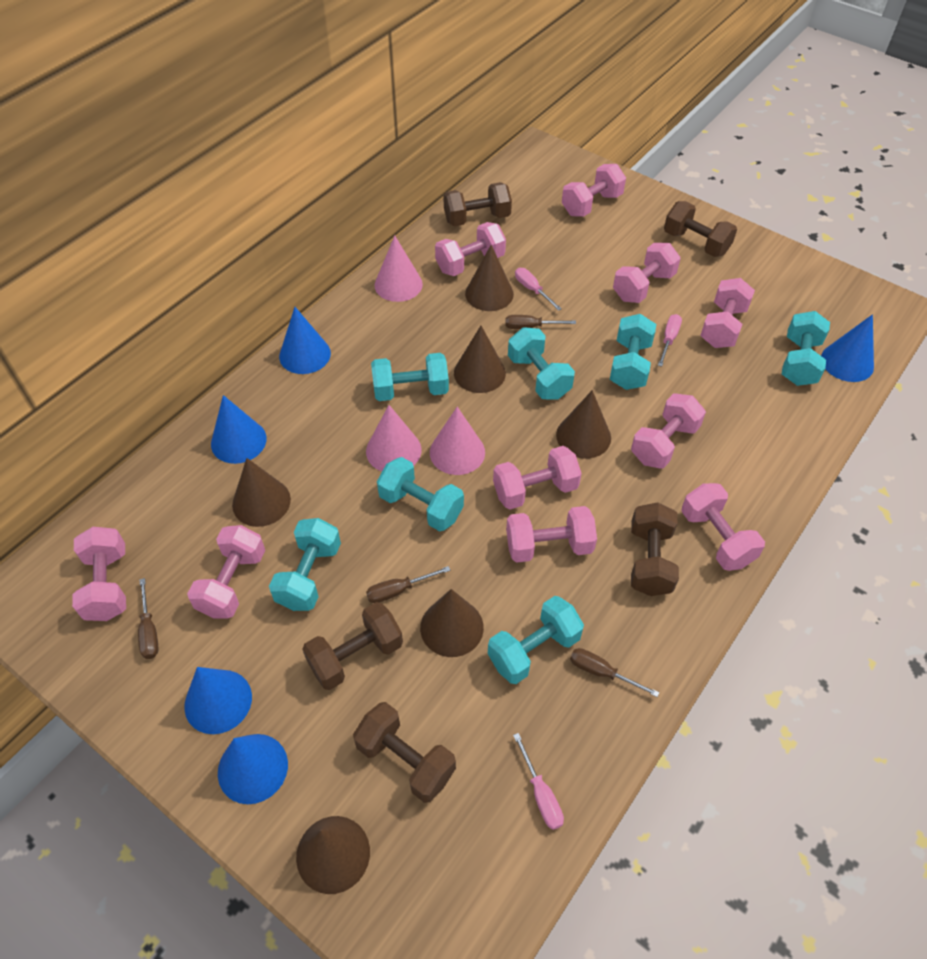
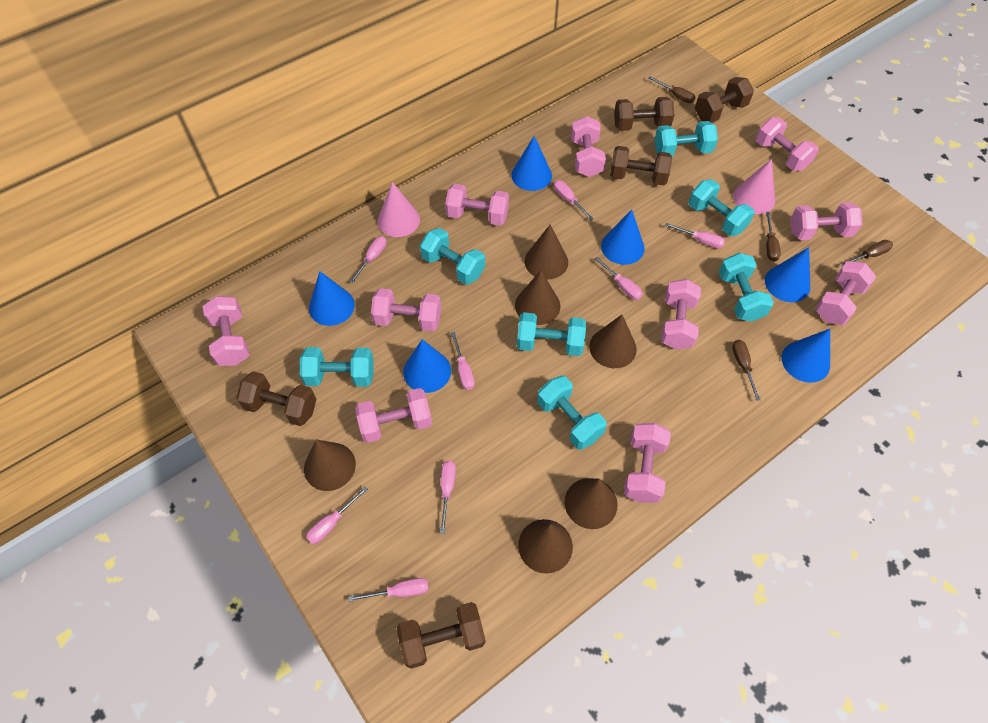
blue cone: 5 -> 6
pink cone: 3 -> 2
pink screwdriver: 3 -> 8

